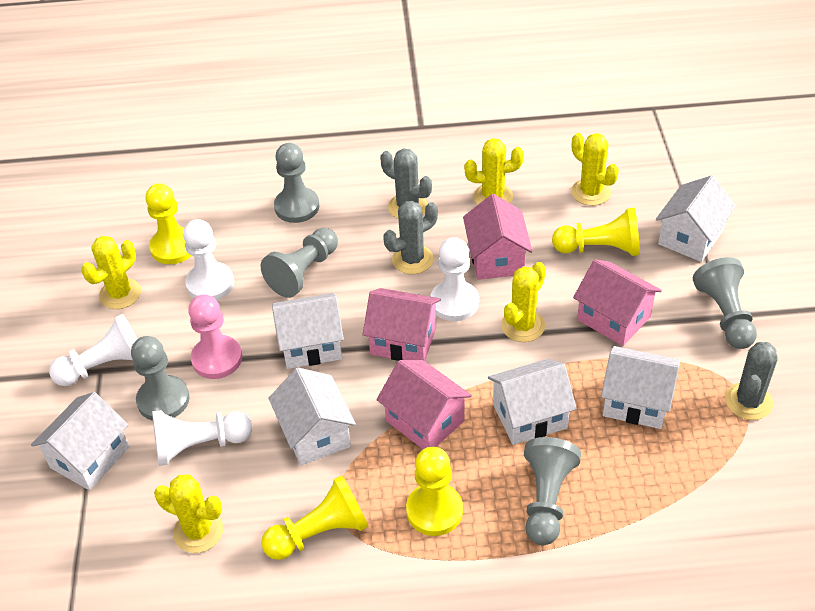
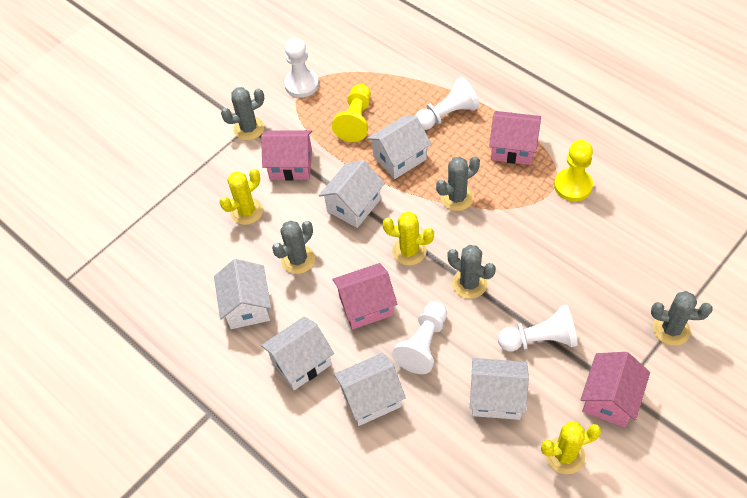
grey cactus: 3 -> 5
grey pawn: 5 -> 0
pink pawn: 1 -> 0
yellow cactus: 5 -> 3
yellow pawn: 4 -> 2

